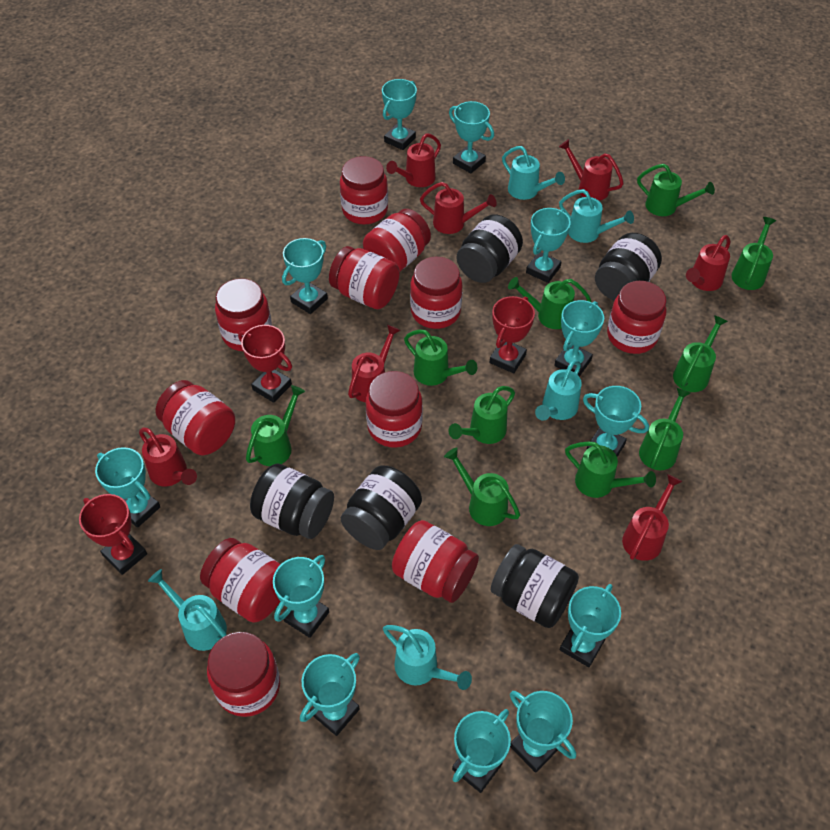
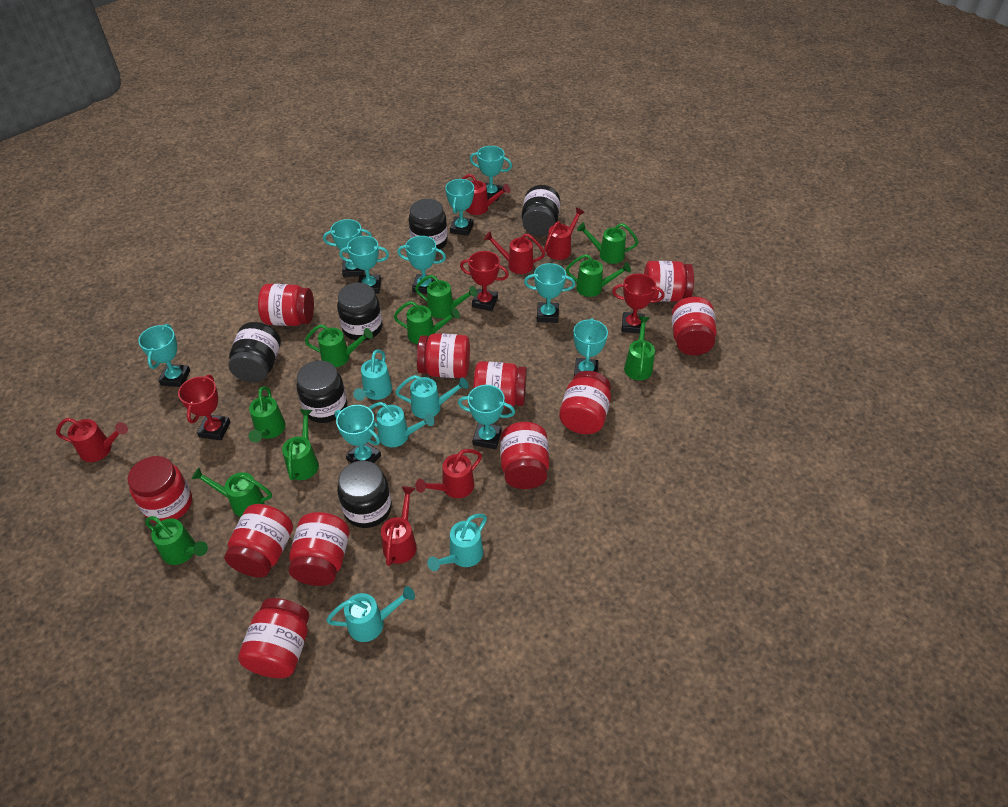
black jar: 5 -> 6
red watering can: 7 -> 6
turquoise trophy: 12 -> 10

